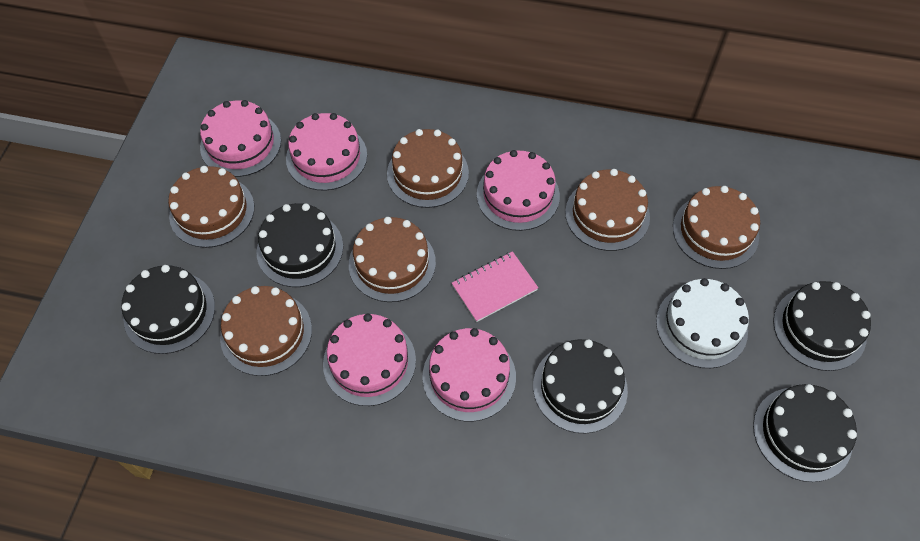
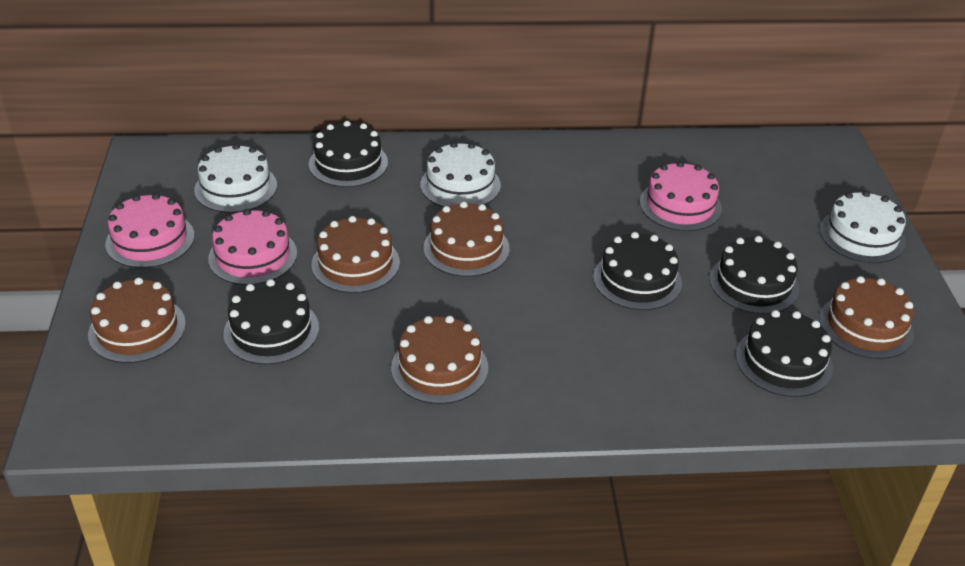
brown cake: 6 -> 5
pink cake: 5 -> 3
pink notebook: 1 -> 0
white cake: 1 -> 3

